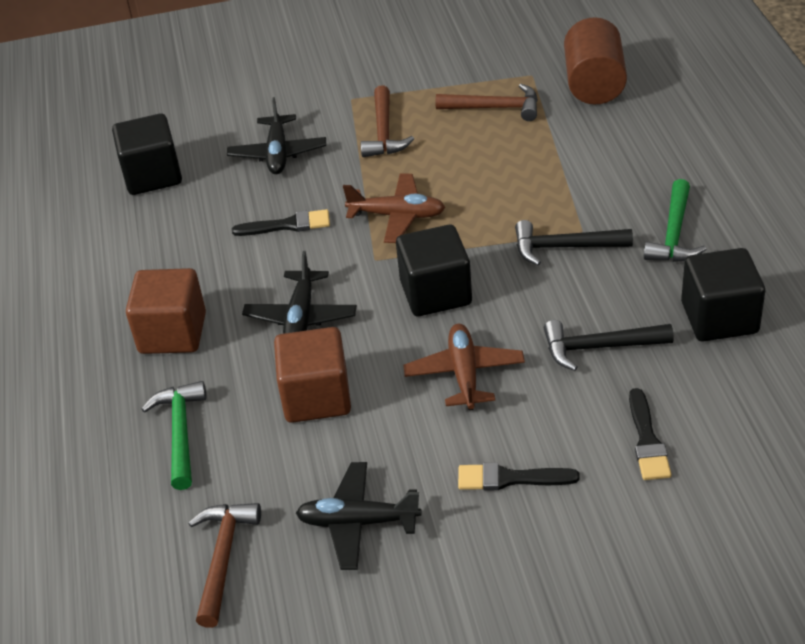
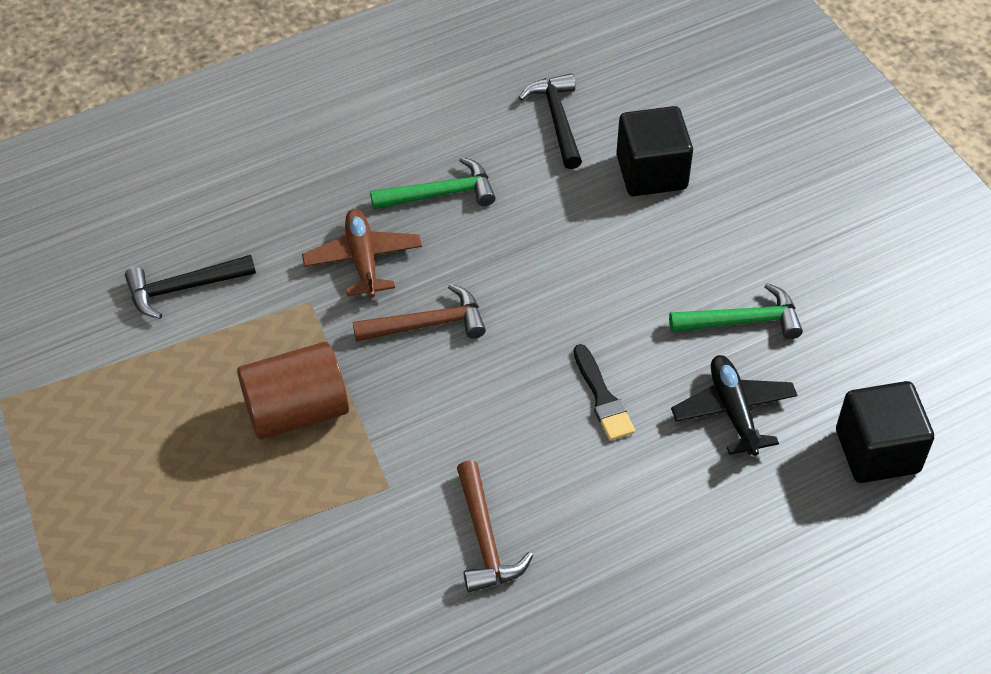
black brush: 3 -> 1
black cube: 3 -> 2
black plane: 3 -> 1
brown cube: 2 -> 0
brown hammer: 3 -> 2
brown plane: 2 -> 1

